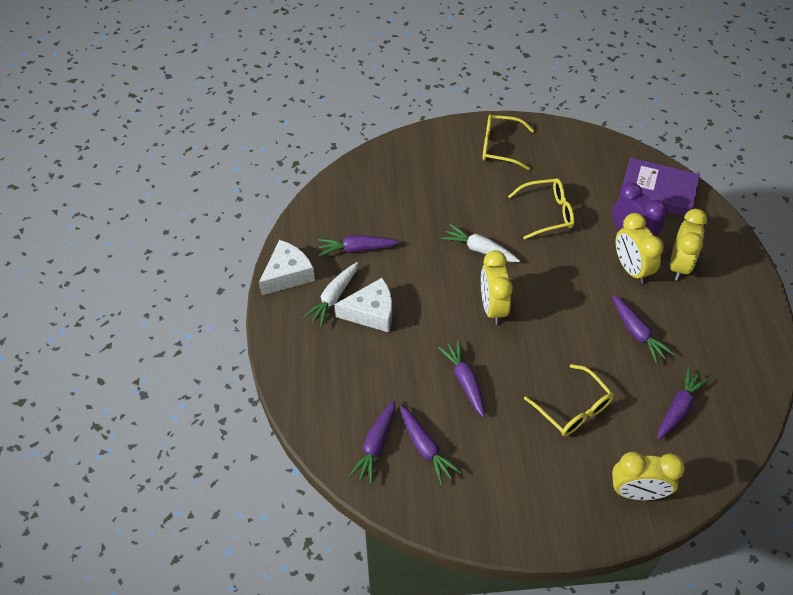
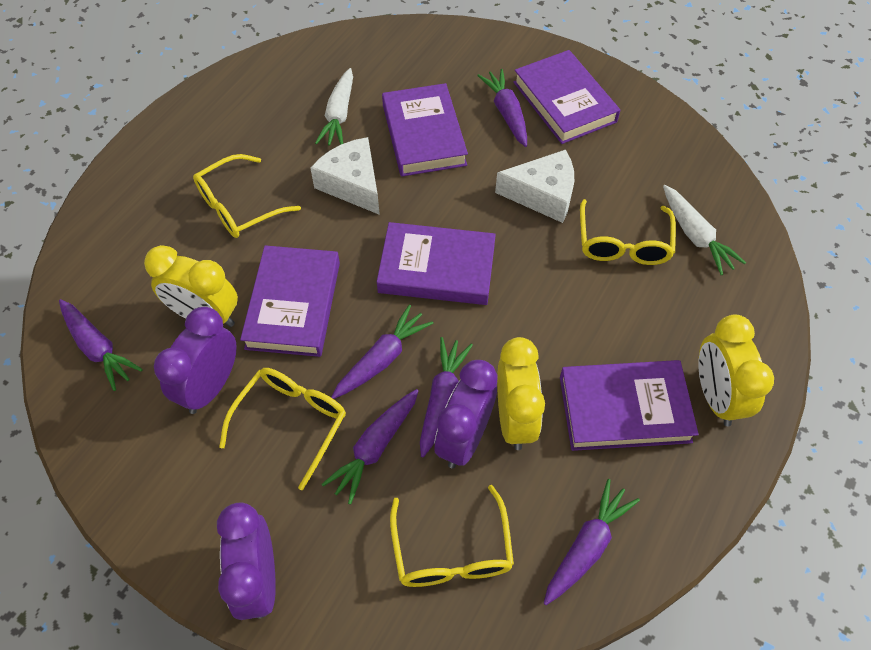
purple book: 1 -> 5
purple clock: 1 -> 3
yellow clock: 4 -> 3
yellow glasses: 3 -> 4

